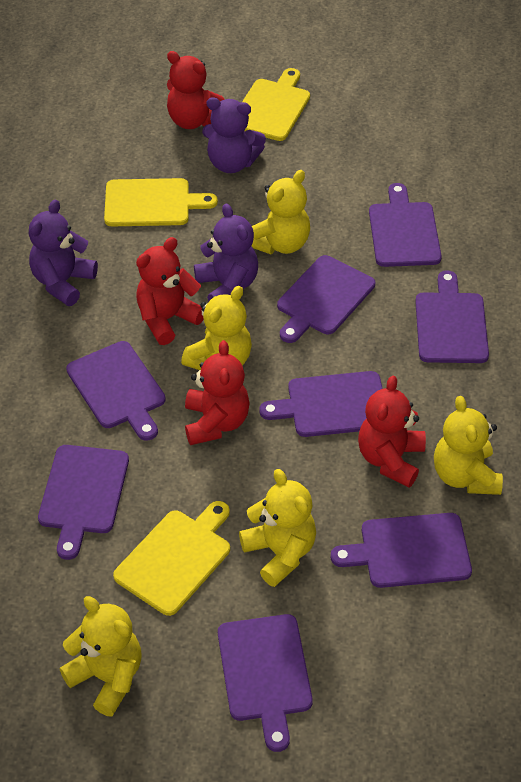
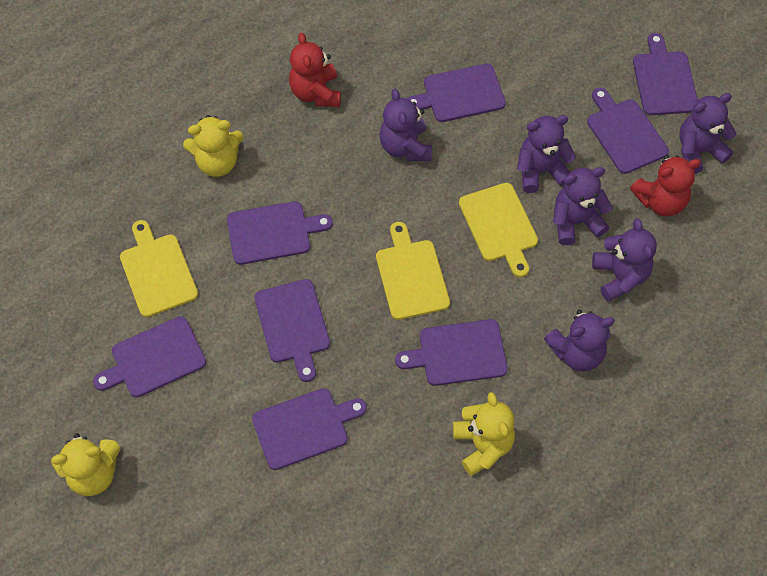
purple teddy bear: 3 -> 6
red teddy bear: 4 -> 2
yellow teddy bear: 5 -> 3

